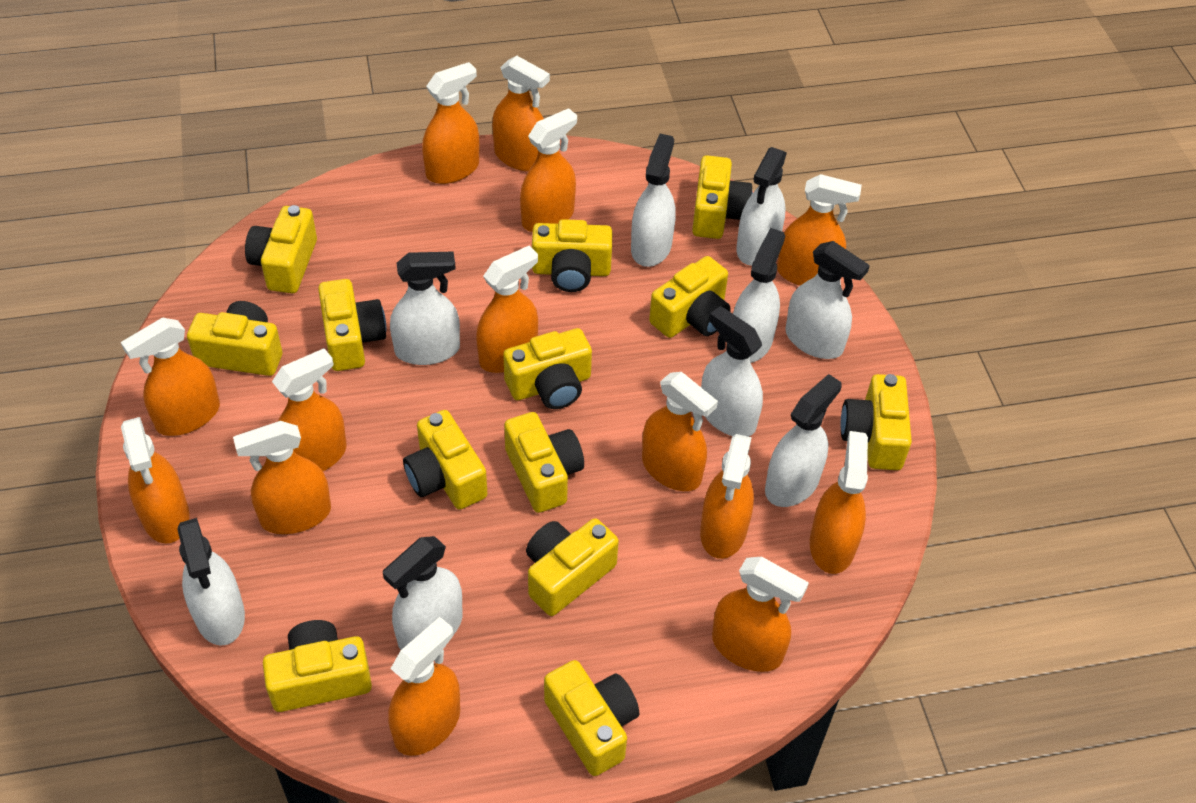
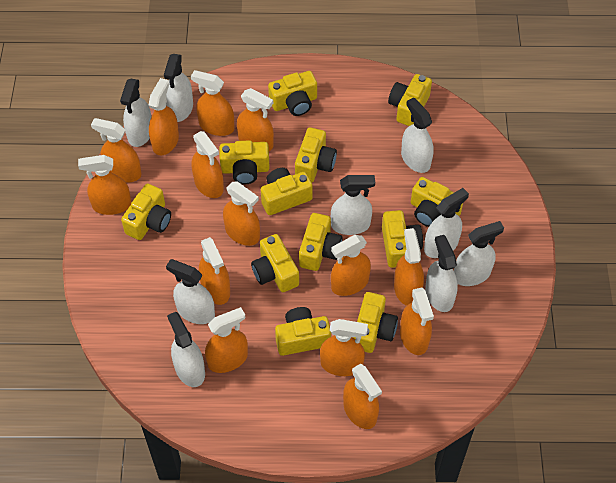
yellow camera: 13 -> 12

